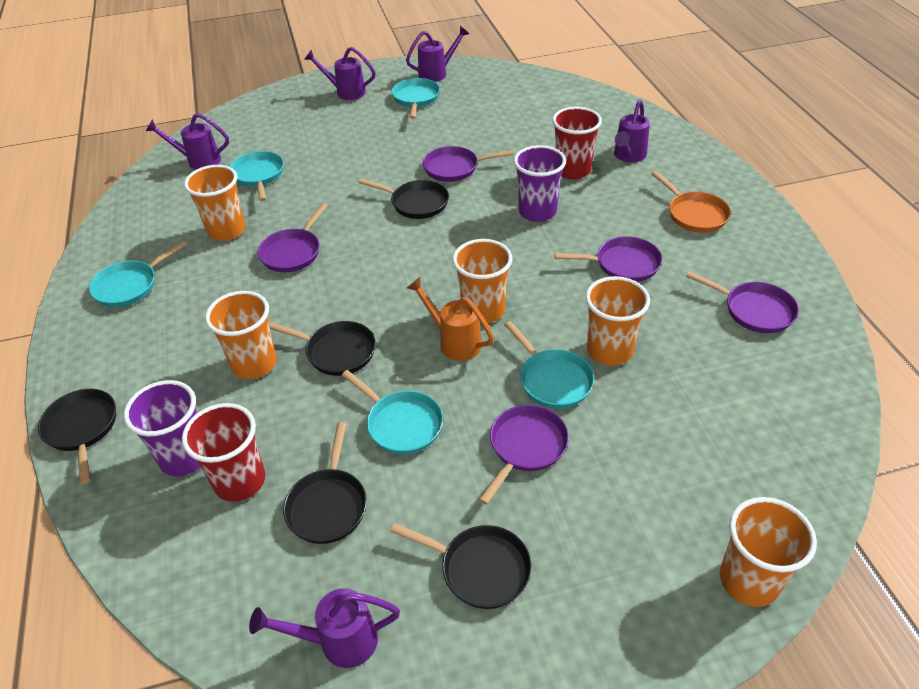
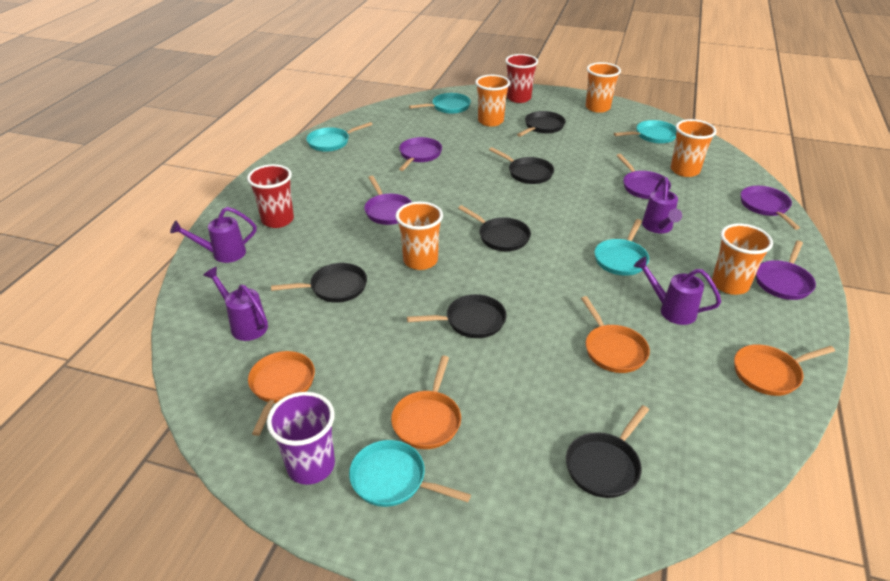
black pan: 5 -> 6
orange pan: 1 -> 4
orange watering can: 1 -> 0
purple cup: 2 -> 1
purple watering can: 5 -> 4

